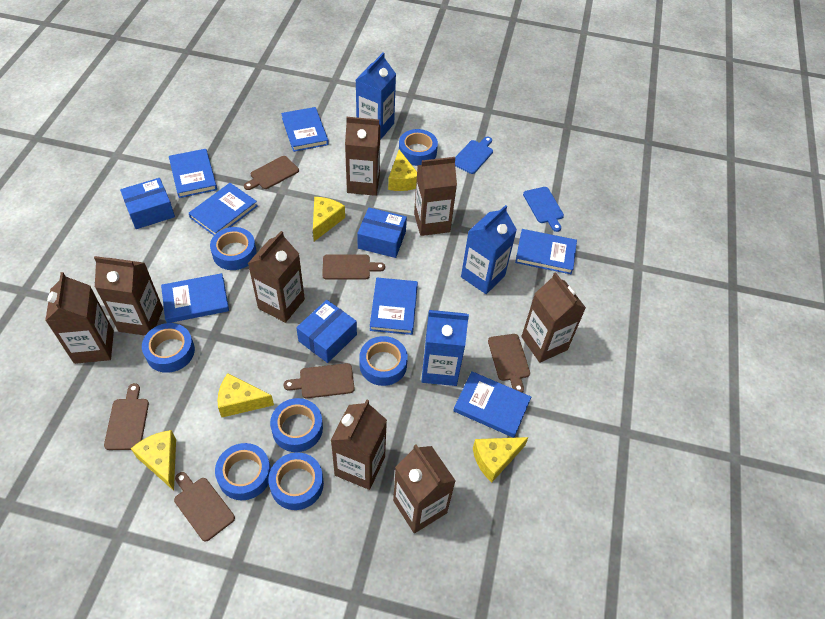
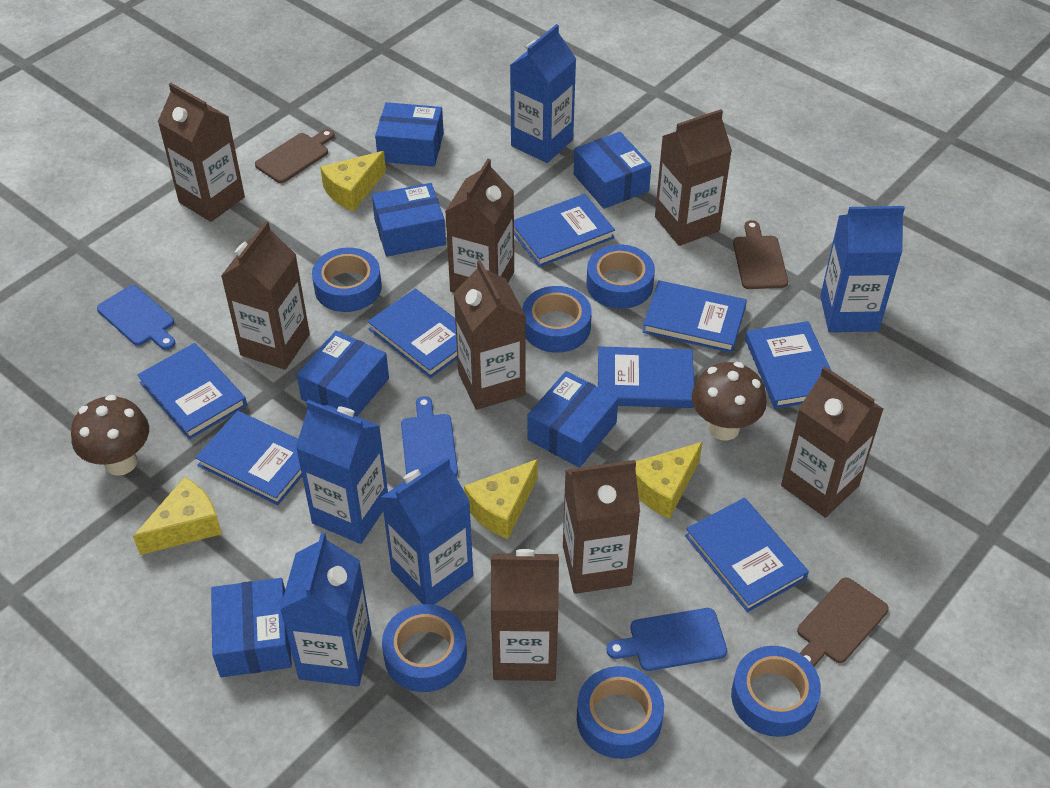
blue book: 7 -> 8
blue box: 3 -> 6
blue carton: 3 -> 5
blue cutting board: 2 -> 3
blue tape: 7 -> 6
brown cutting board: 6 -> 3
brown mushroom: 0 -> 2
yellow cheese: 5 -> 4

